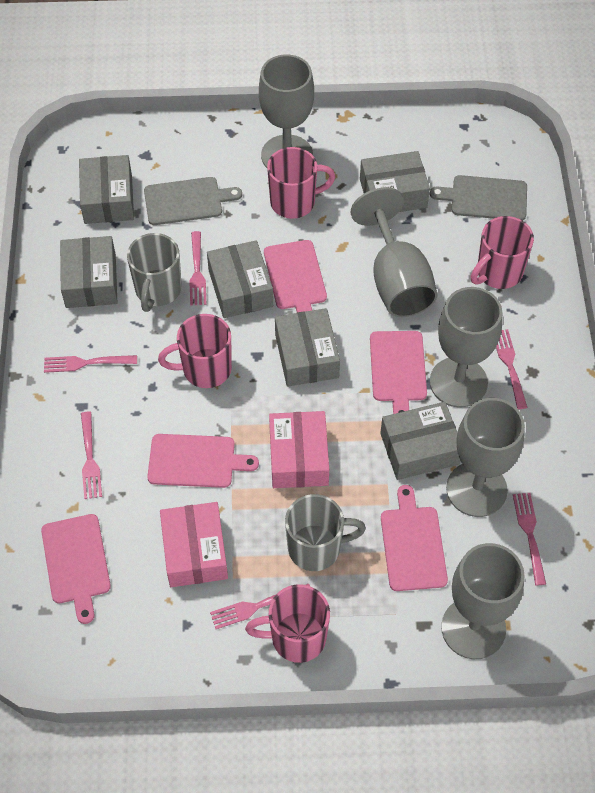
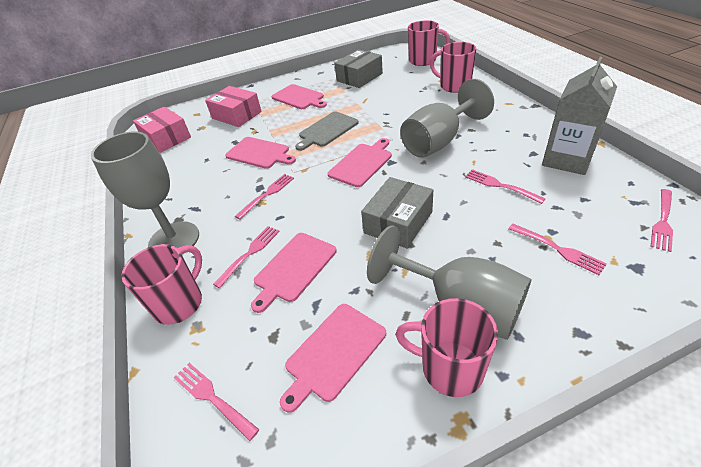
grey box: 6 -> 2
grey carton: 0 -> 1
grey cutting board: 2 -> 1
grey goblet: 5 -> 3
grey mug: 2 -> 0

